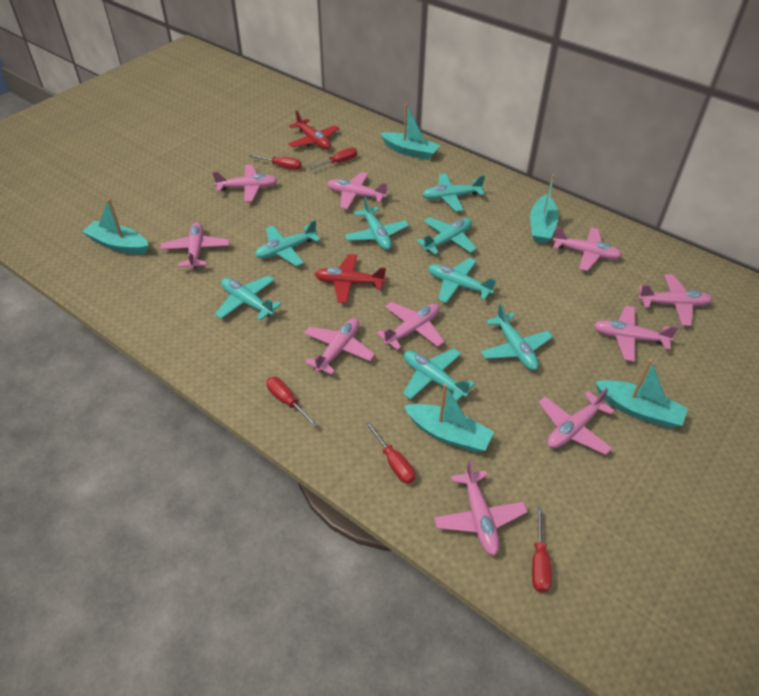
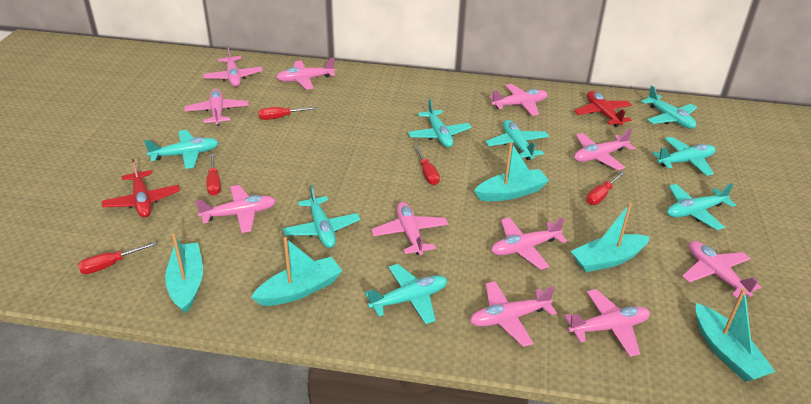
pink plane: 10 -> 11

